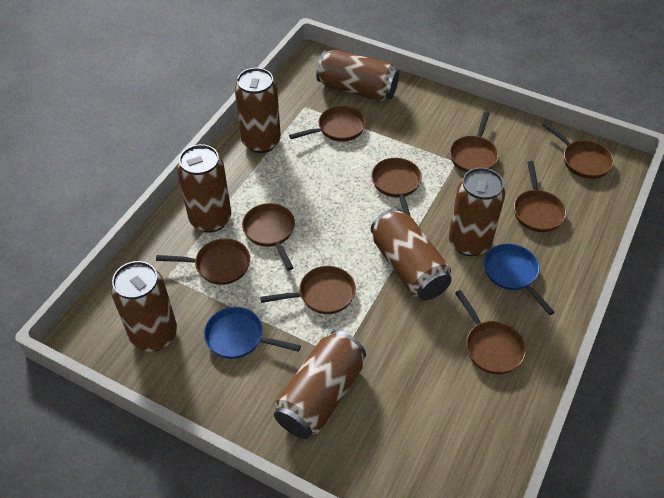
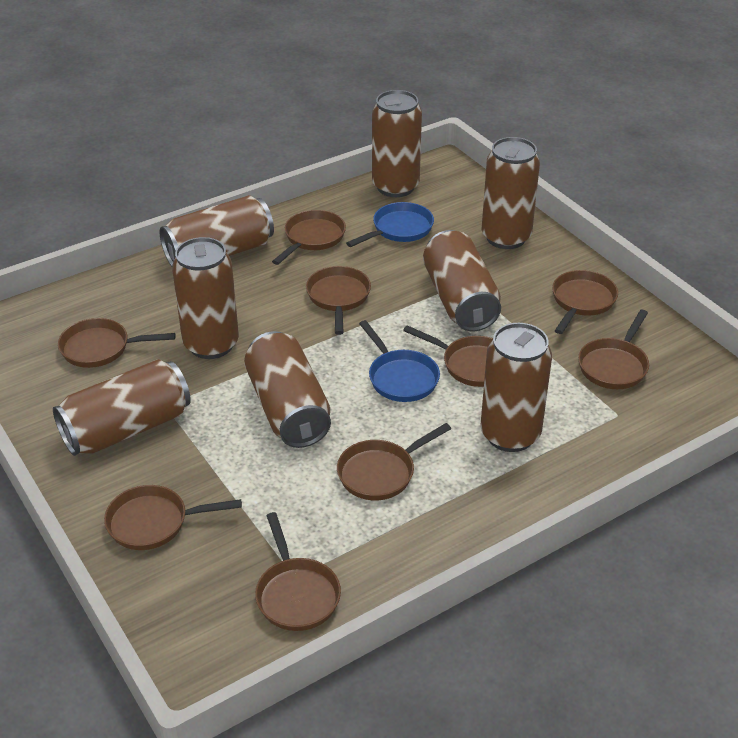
brown can: 7 -> 8

